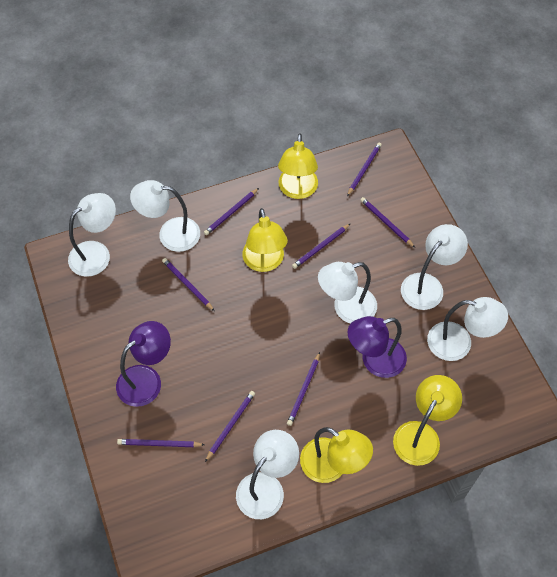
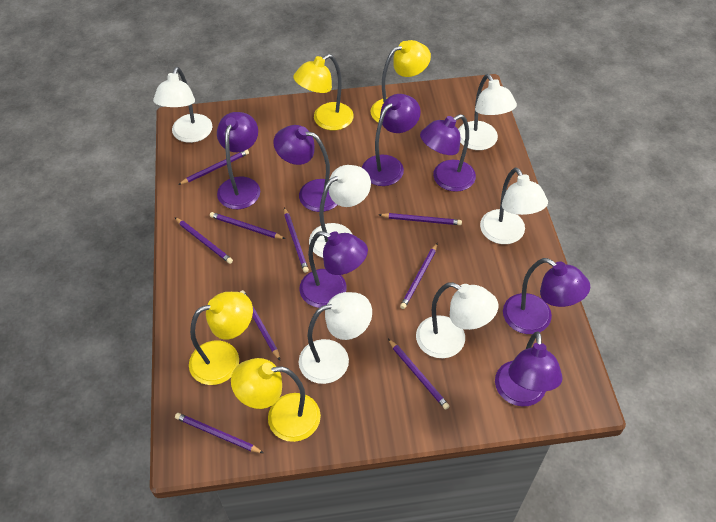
purple lamp: 2 -> 7
purple pencil: 8 -> 9

